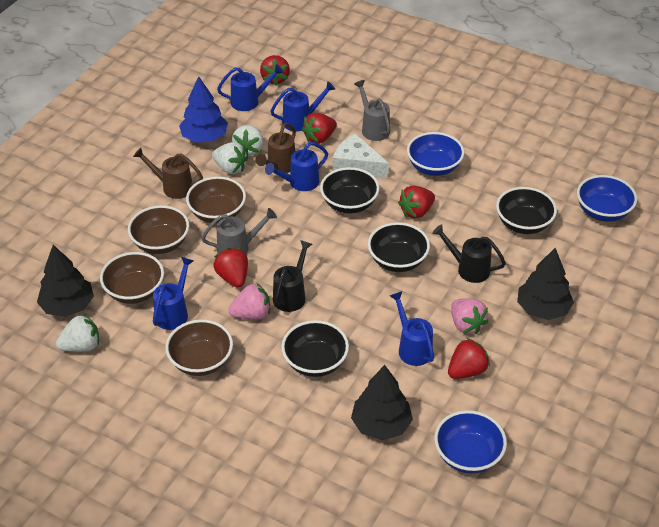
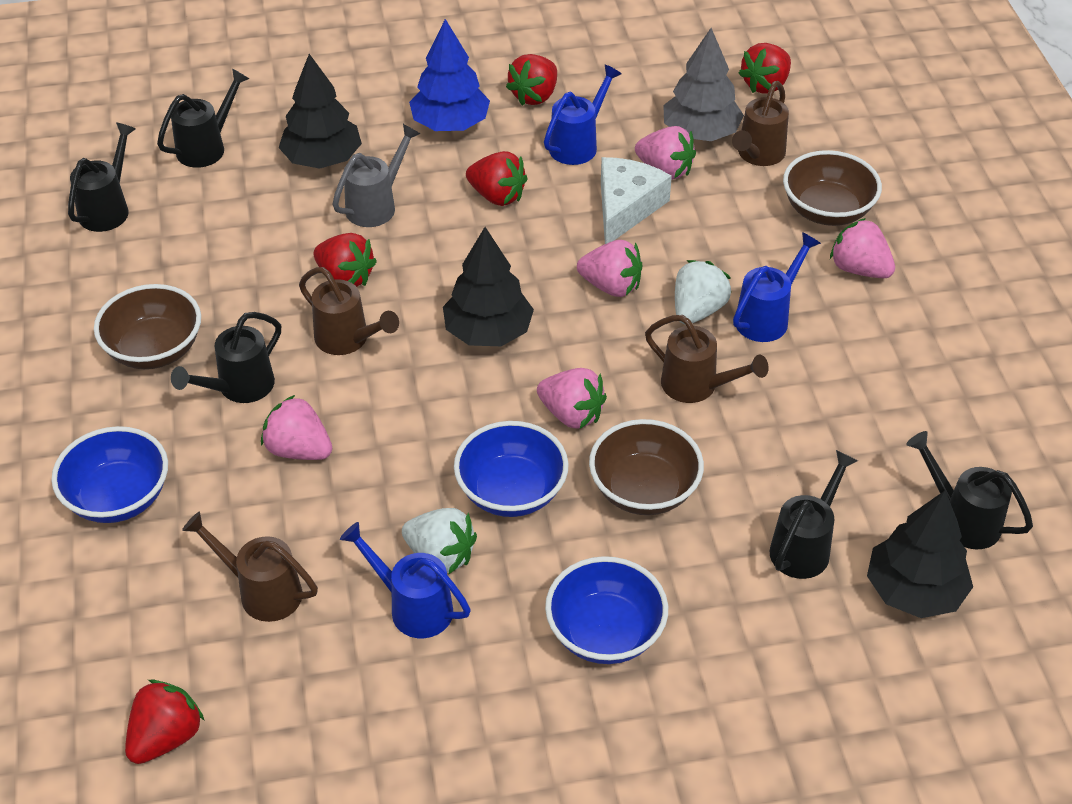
black bowl: 4 -> 0
black watering can: 2 -> 5
blue watering can: 5 -> 3
brown bowl: 4 -> 3
brown watering can: 2 -> 4
grey tree: 0 -> 1
grey watering can: 2 -> 1
pink strawberry: 2 -> 5
white strawberry: 3 -> 2

